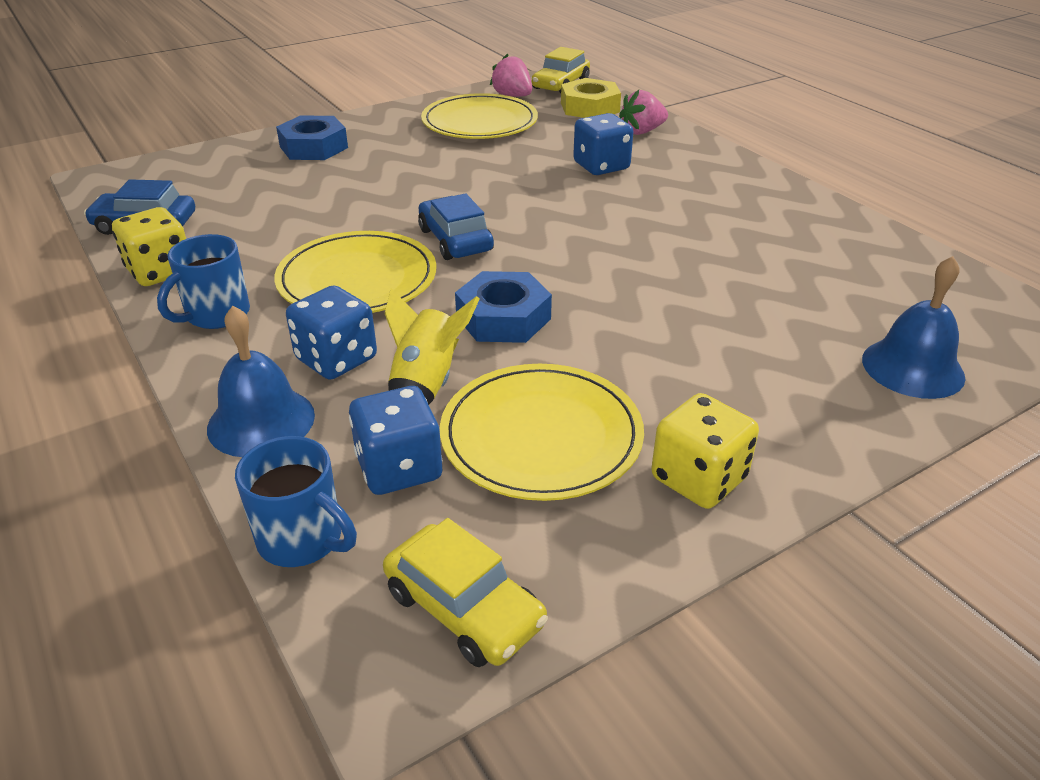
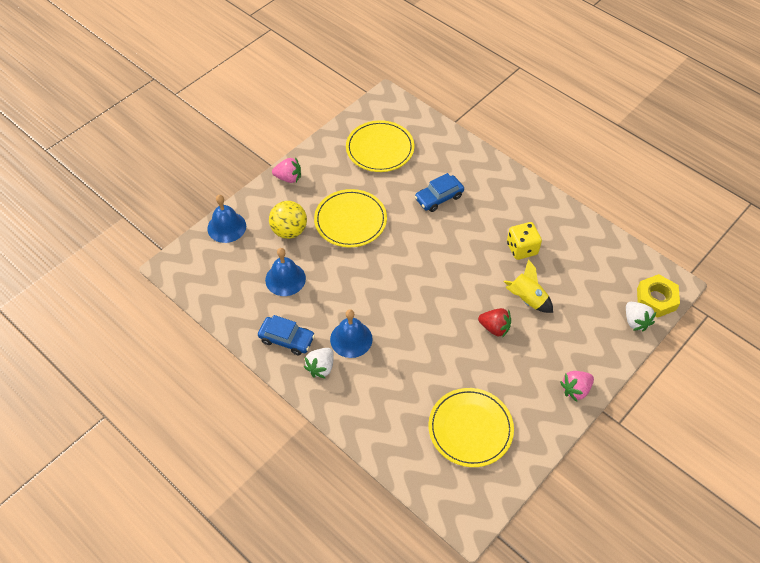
blue bell: 2 -> 3
blue dice: 3 -> 0
blue mug: 2 -> 0
blue nut: 2 -> 0
red strawberry: 0 -> 1
white strawberry: 0 -> 2
yellow ball: 0 -> 1
yellow car: 2 -> 0
yellow dice: 2 -> 1

